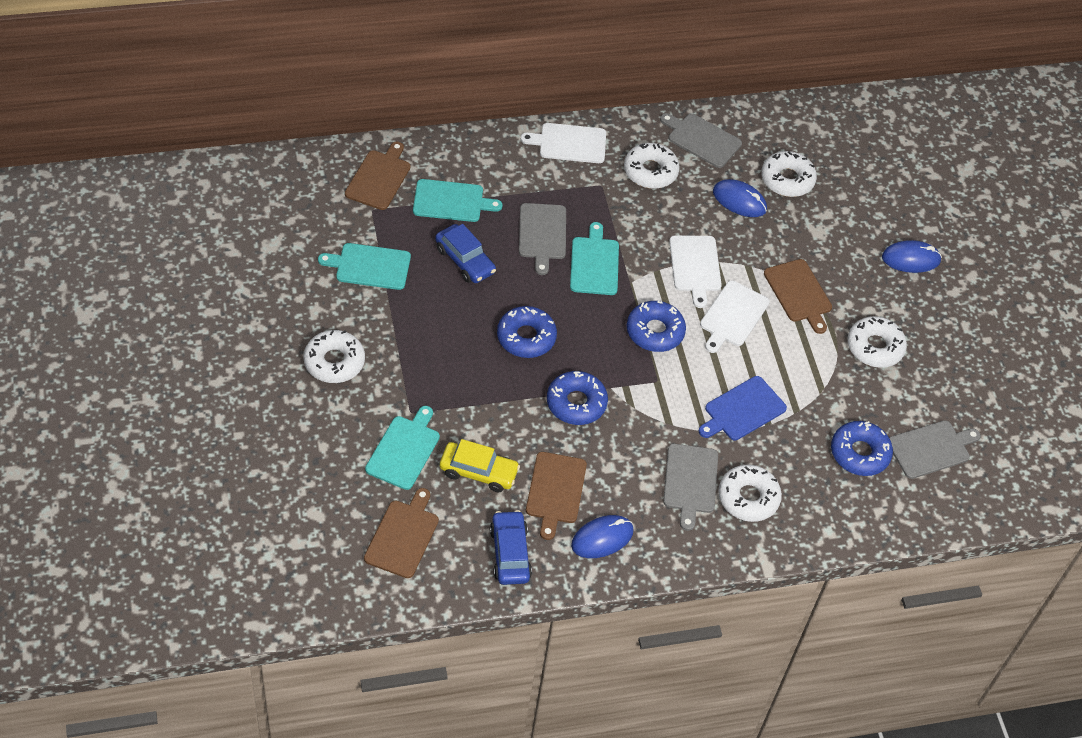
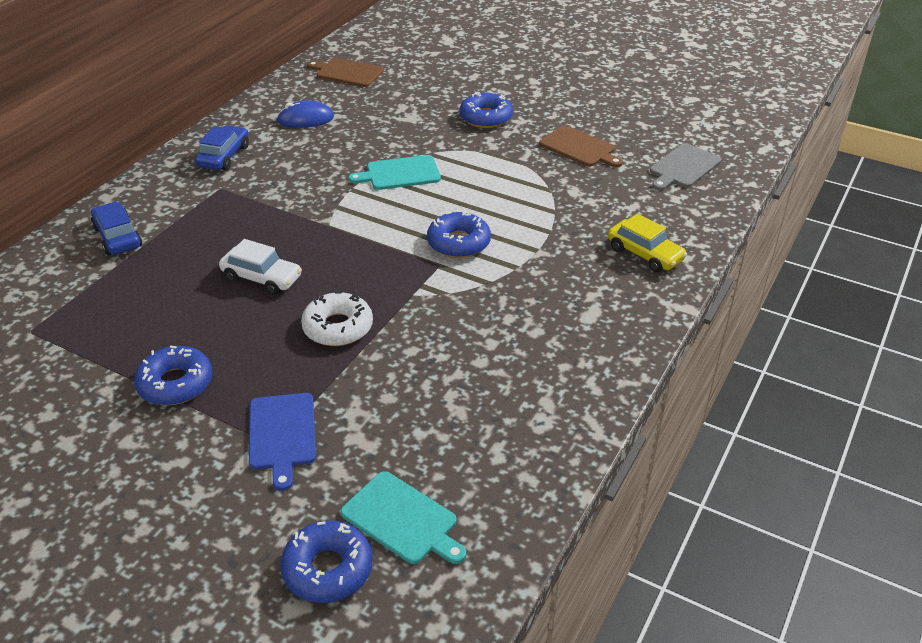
blue mouse: 3 -> 1
brown cutting board: 4 -> 2
grey cutting board: 4 -> 1
turquoise cutting board: 4 -> 2
white car: 0 -> 1
white cutting board: 3 -> 0
white donut: 5 -> 1

